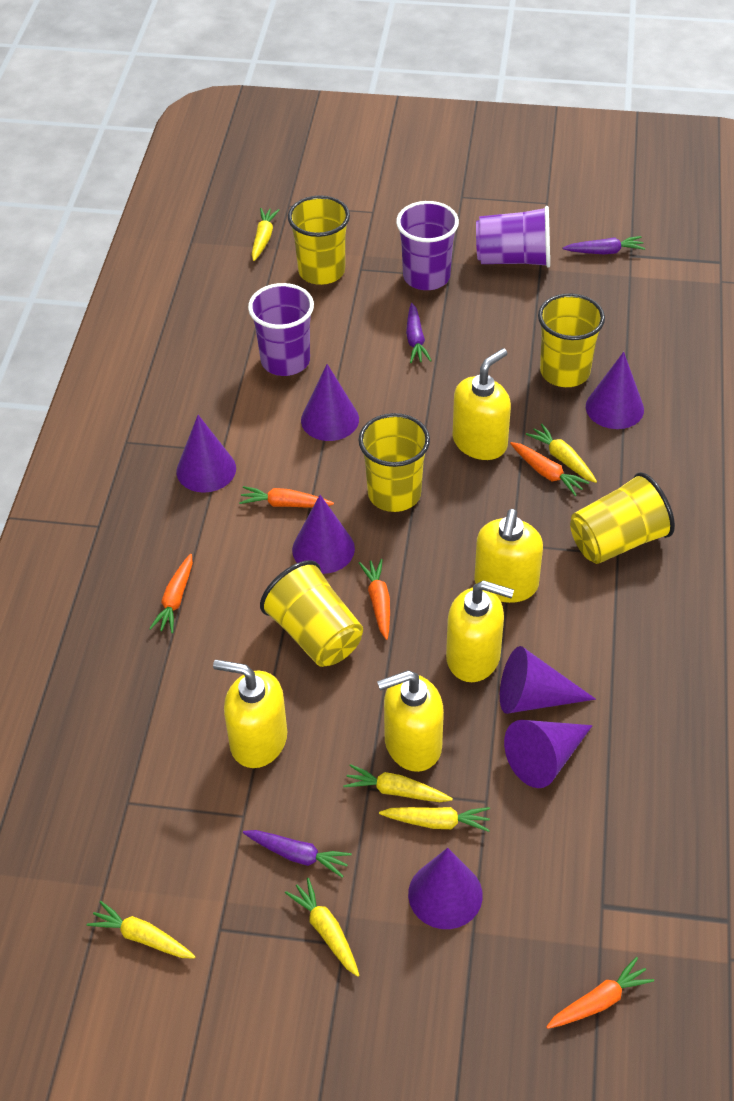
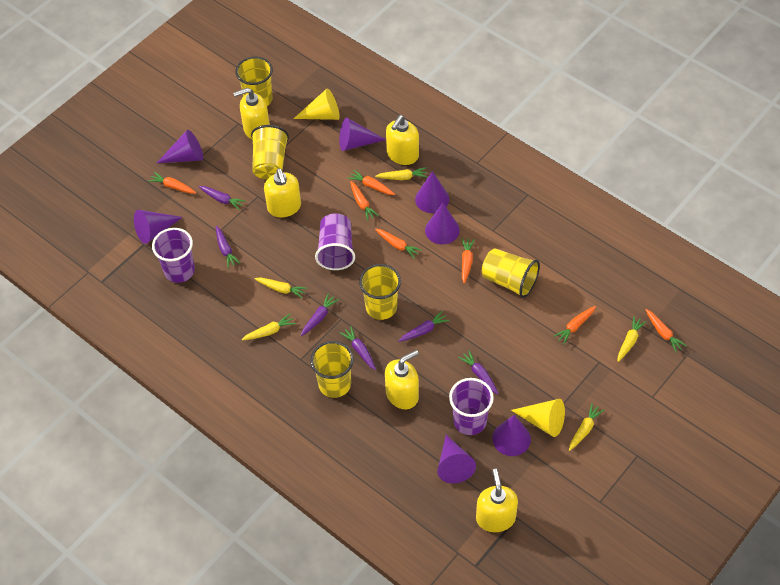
orange carrot: 5 -> 7
purple carrot: 3 -> 6
yellow carrot: 6 -> 5
yellow cone: 0 -> 2

